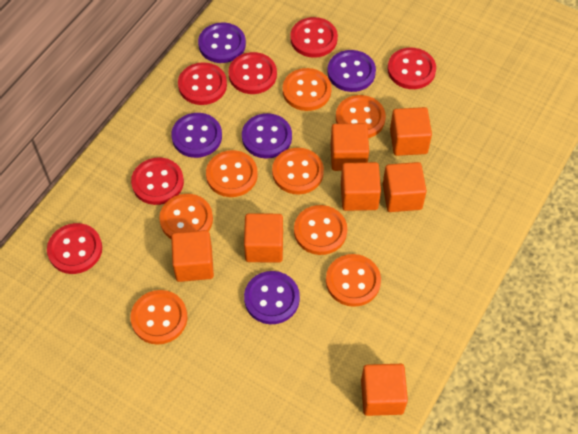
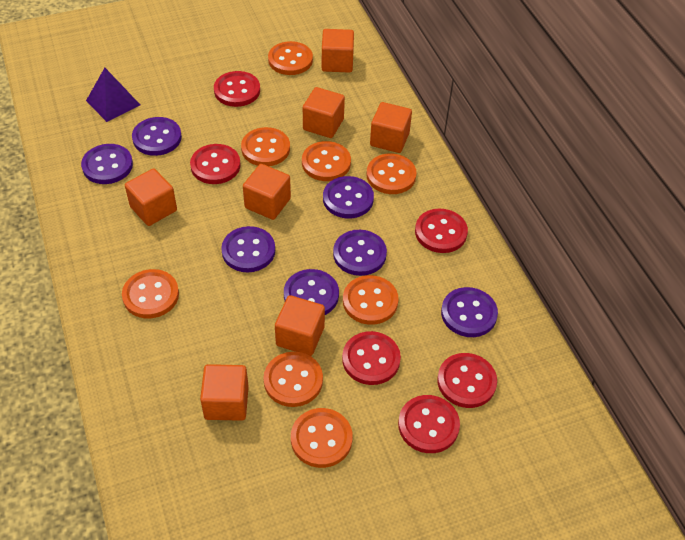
purple button: 5 -> 7
purple pyramid: 0 -> 1

